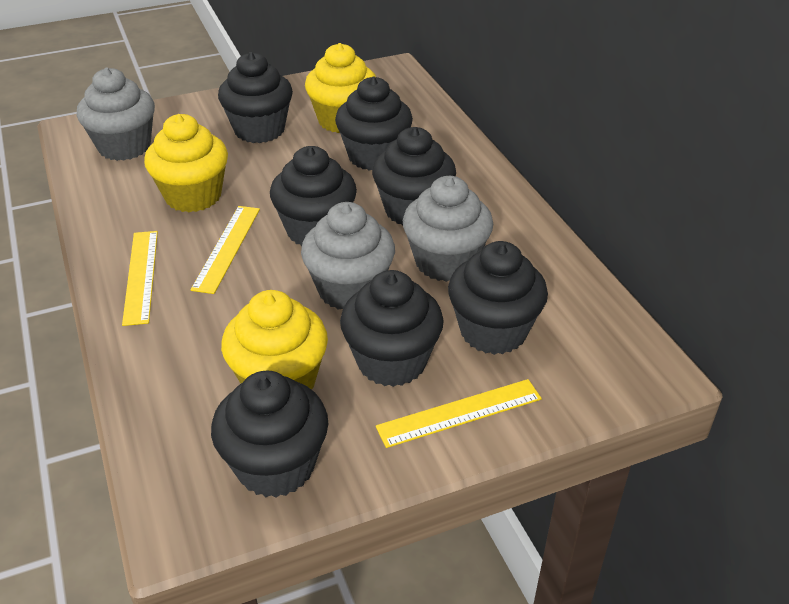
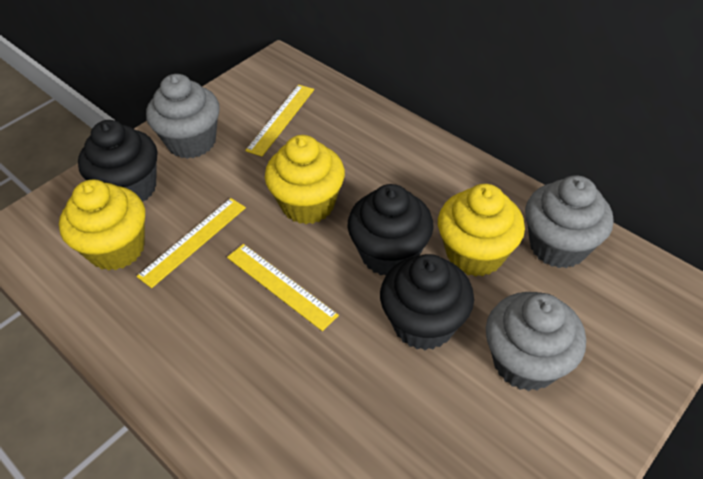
black cupcake: 7 -> 3

